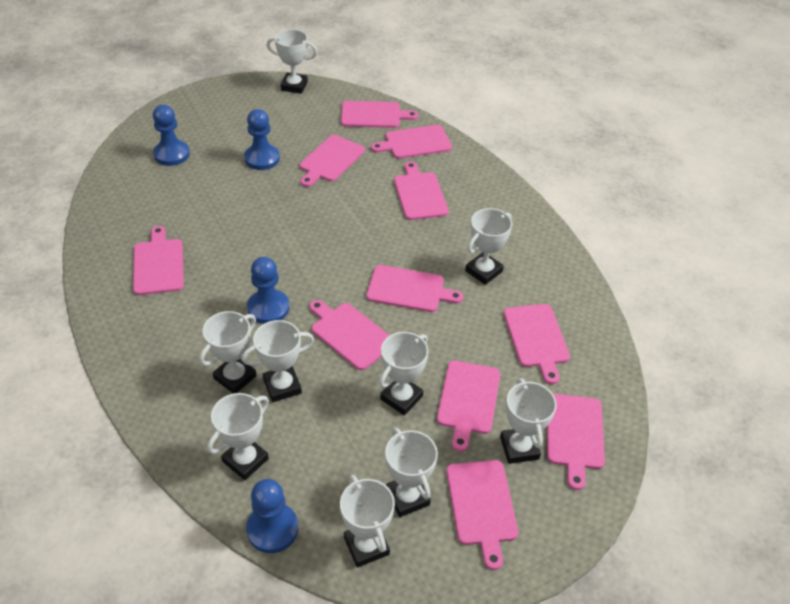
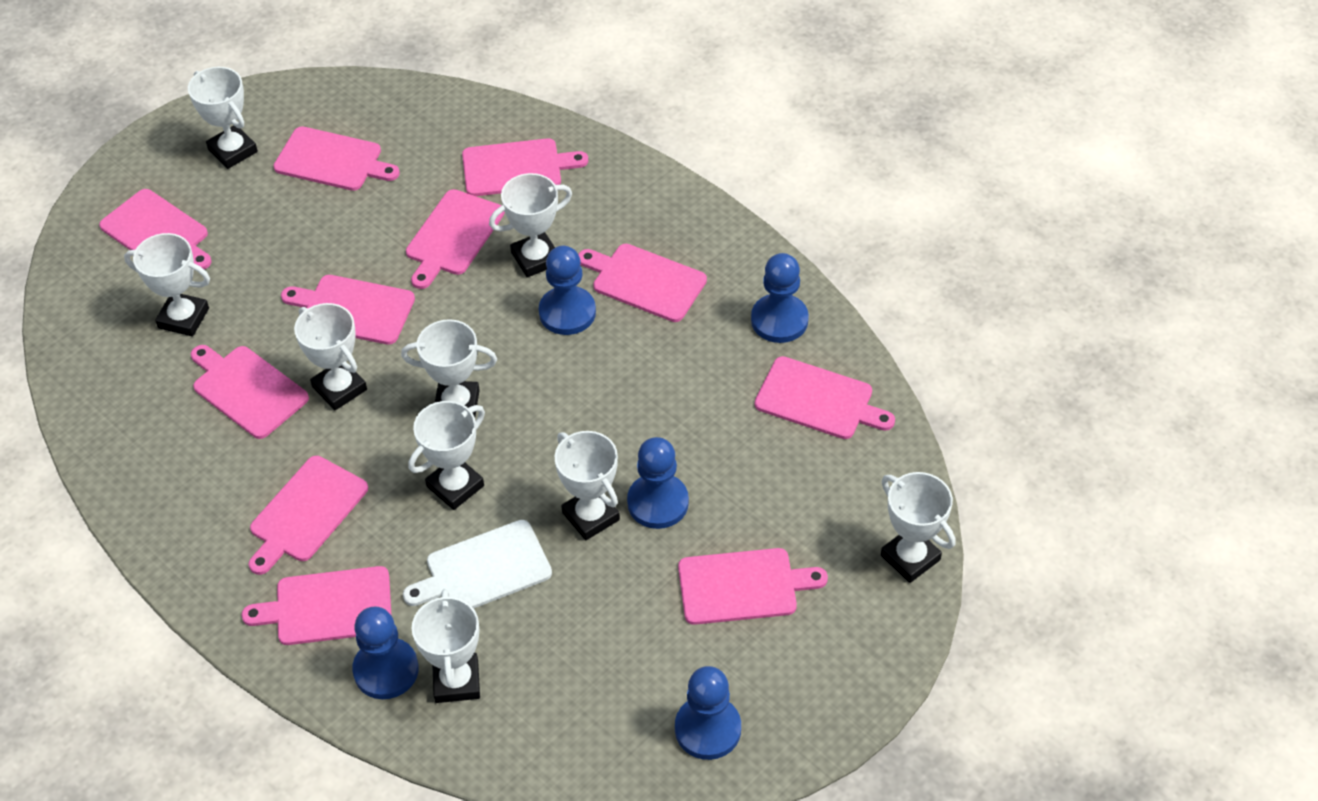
blue pawn: 4 -> 5
white cutting board: 0 -> 1

